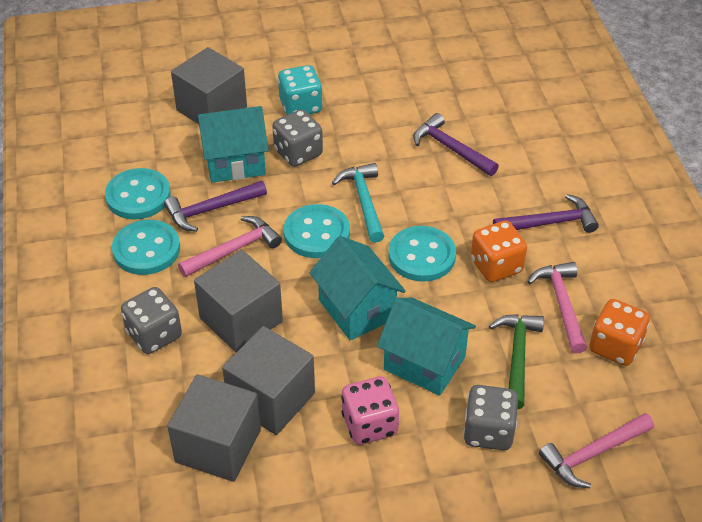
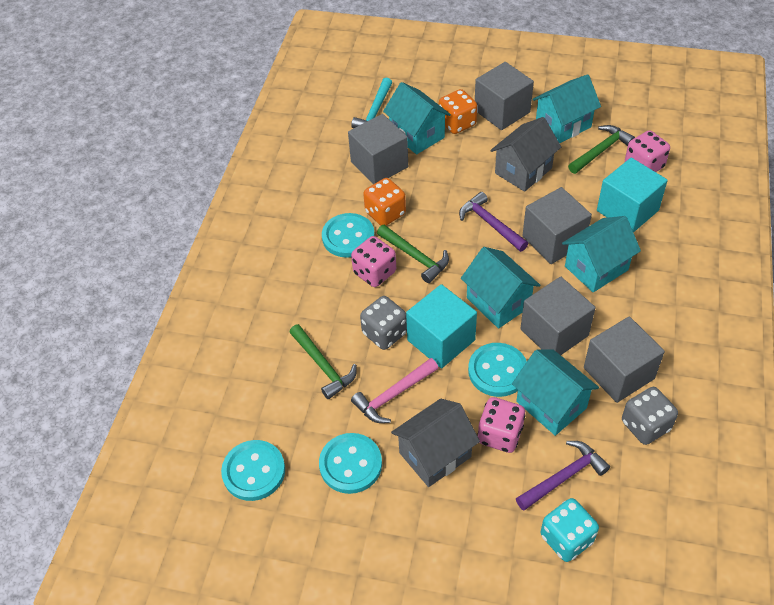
green hammer: 1 -> 3
grey cube: 4 -> 5
grey dice: 3 -> 2
grey house: 0 -> 2
pink dice: 1 -> 3
pink hammer: 3 -> 1
purple hammer: 3 -> 2
turquoise cube: 0 -> 2
turquoise house: 3 -> 5

